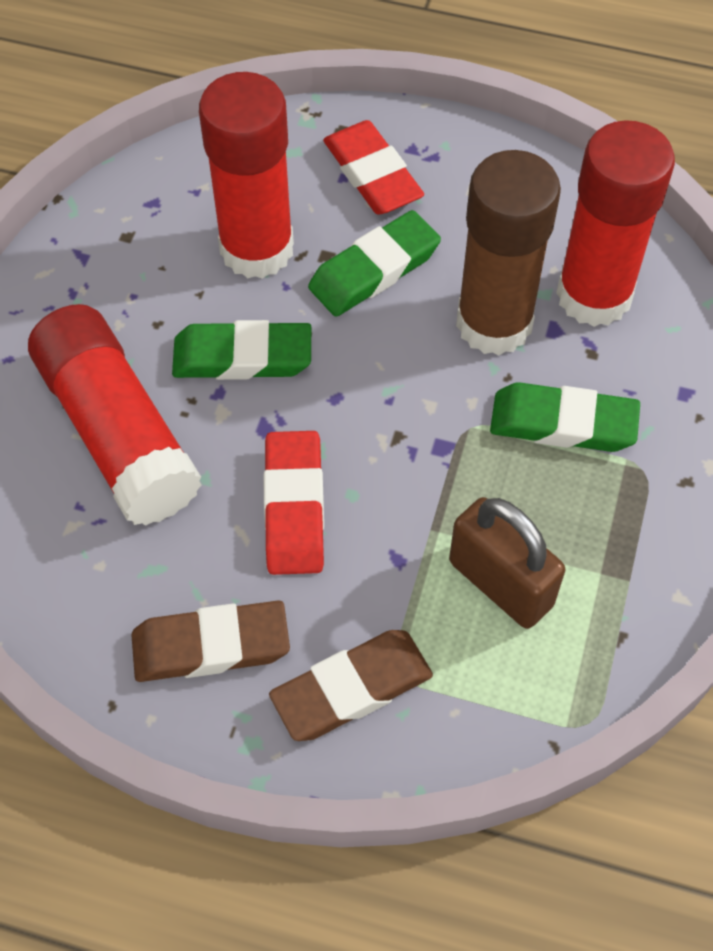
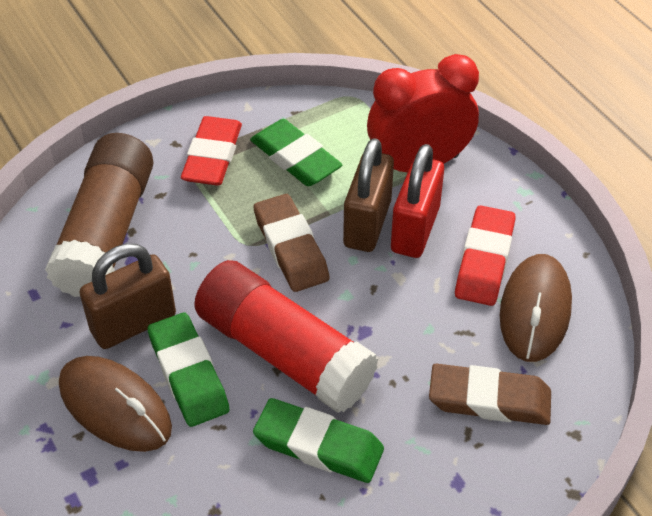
brown mouse: 0 -> 2
brown padlock: 1 -> 2
red clock: 0 -> 1
red glue stick: 3 -> 1
red padlock: 0 -> 1

